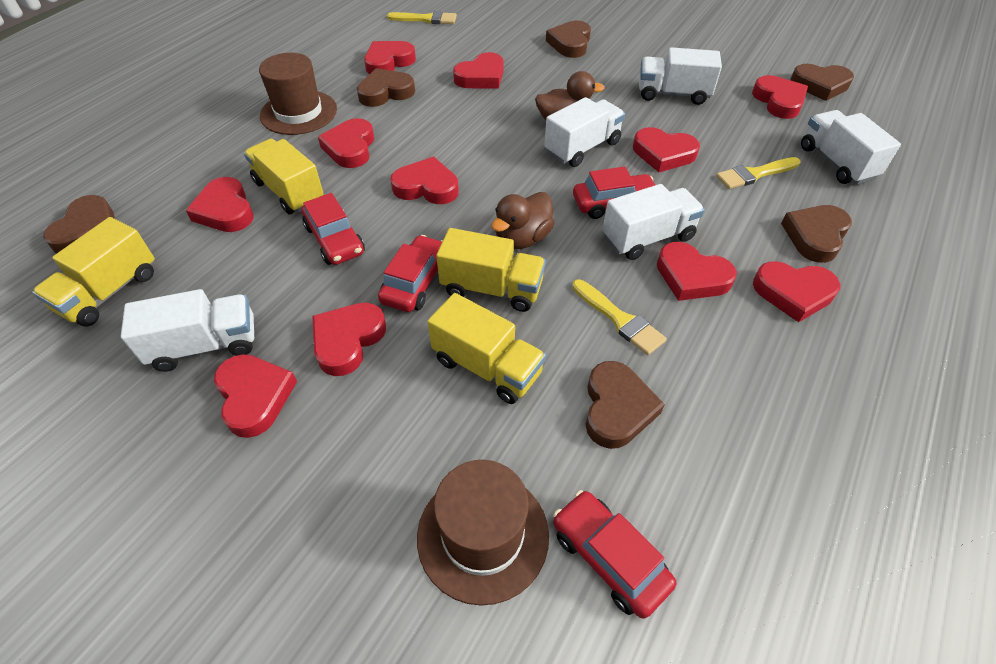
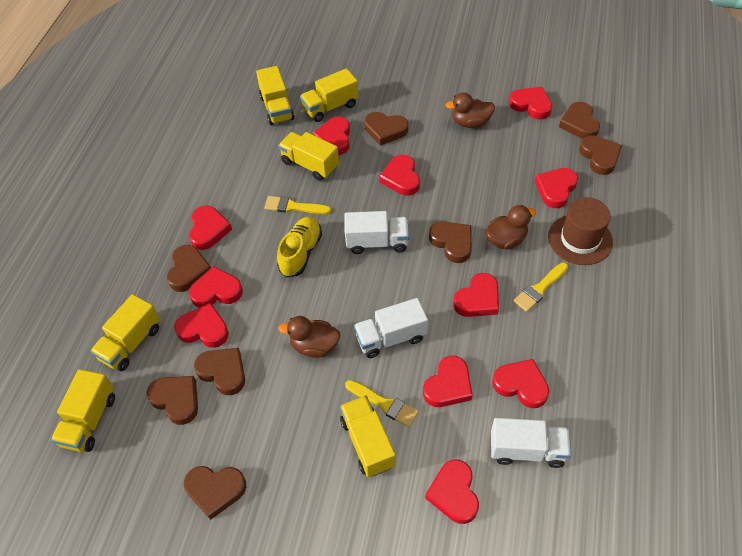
brown duck: 2 -> 3
brown hat: 2 -> 1
brown heart: 6 -> 8
red car: 4 -> 0
white truck: 5 -> 3
yellow shoe: 0 -> 1
yellow truck: 4 -> 6

